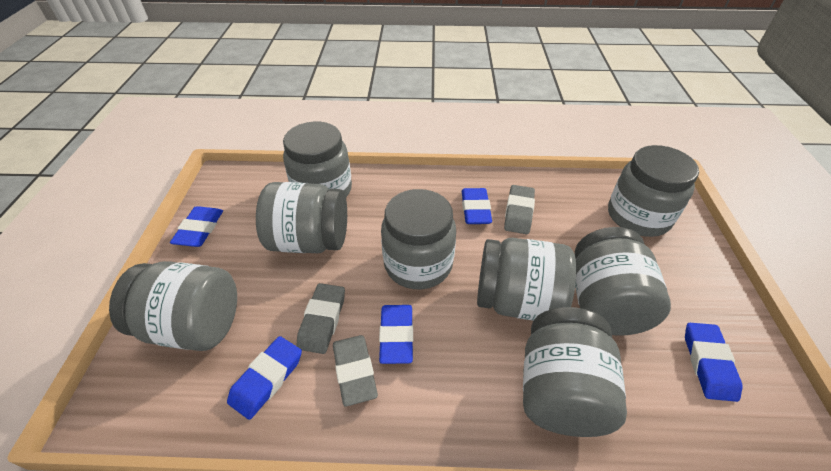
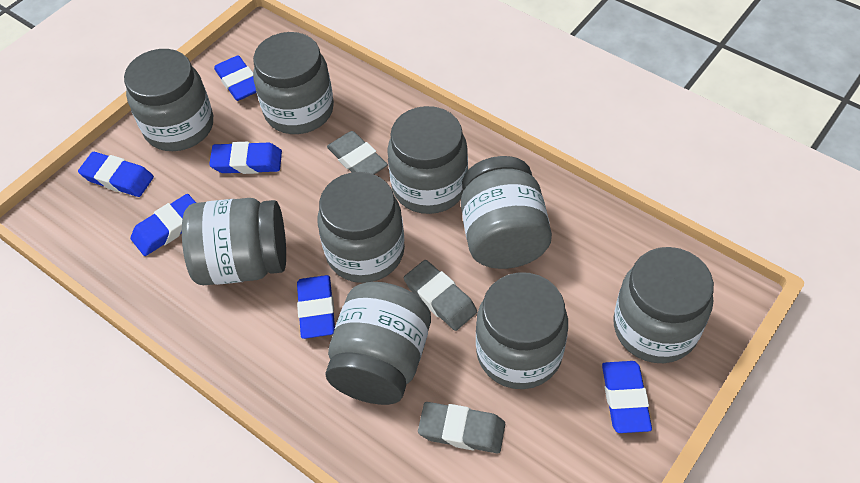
blue eraser: 5 -> 6
grey jar: 8 -> 9

